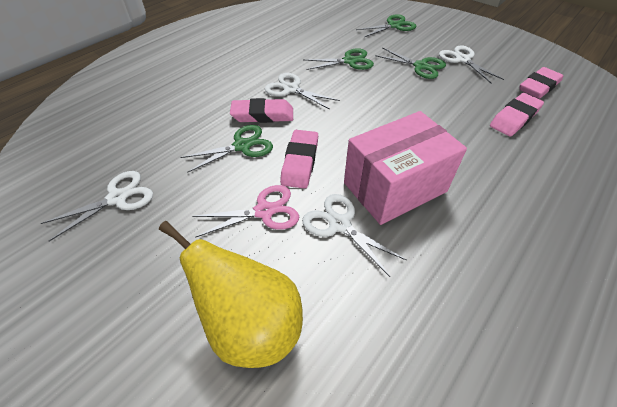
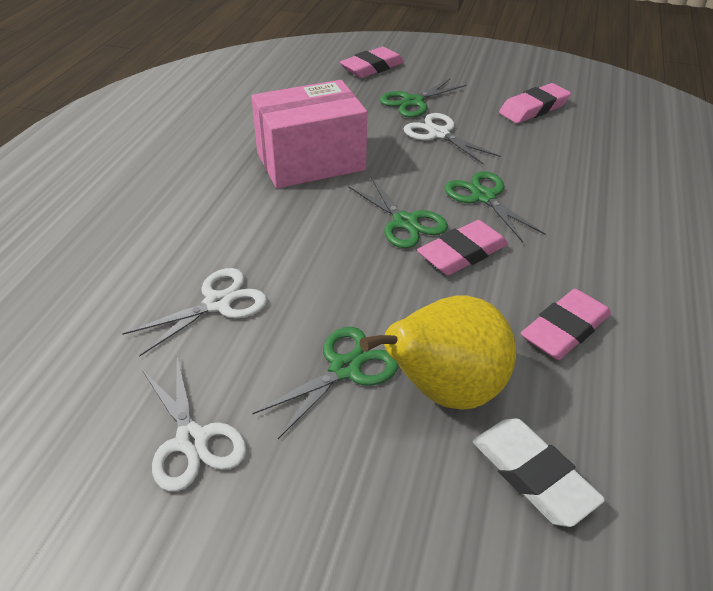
pink scissors: 1 -> 0
white eraser: 0 -> 1
white scissors: 4 -> 3

